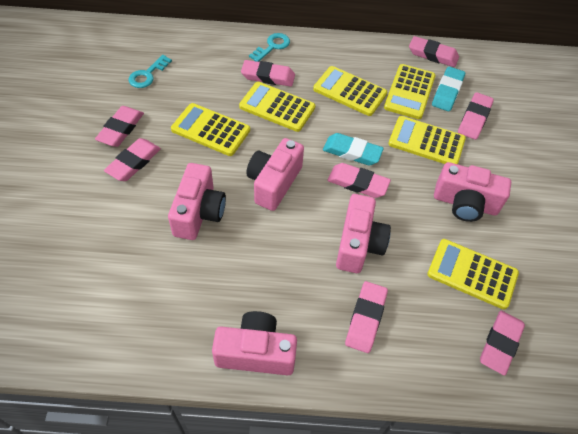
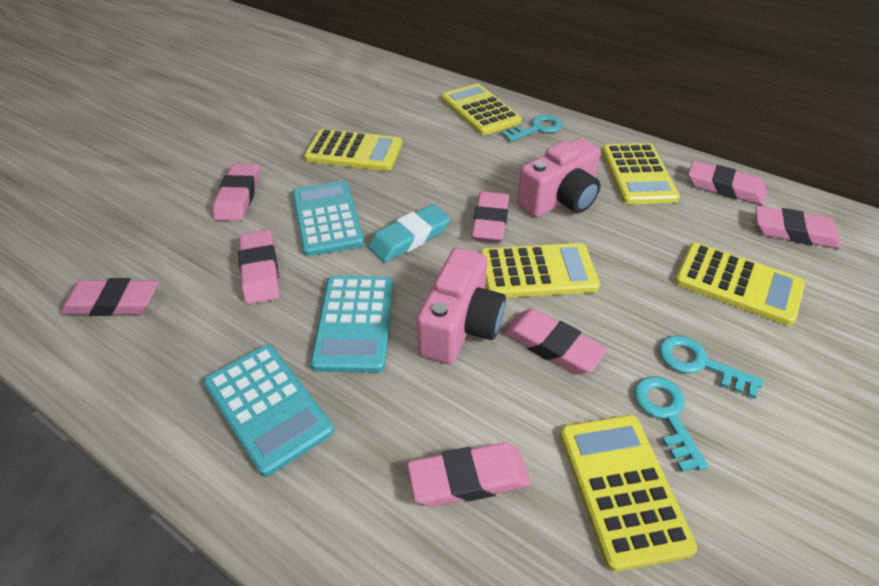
pink camera: 5 -> 2
turquoise calculator: 0 -> 3
turquoise eraser: 2 -> 1
turquoise key: 2 -> 3

